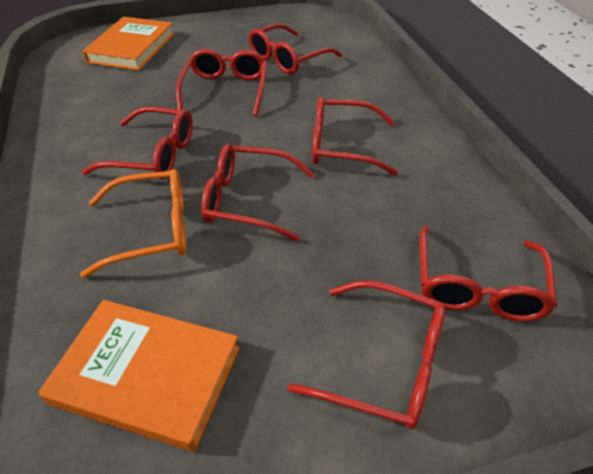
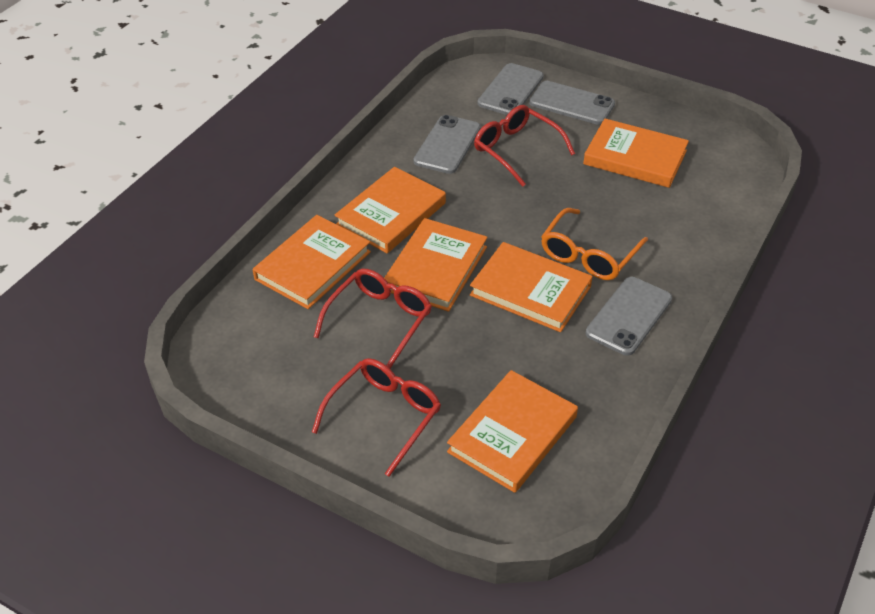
grey phone: 0 -> 4
orange book: 2 -> 6
red glasses: 7 -> 3

